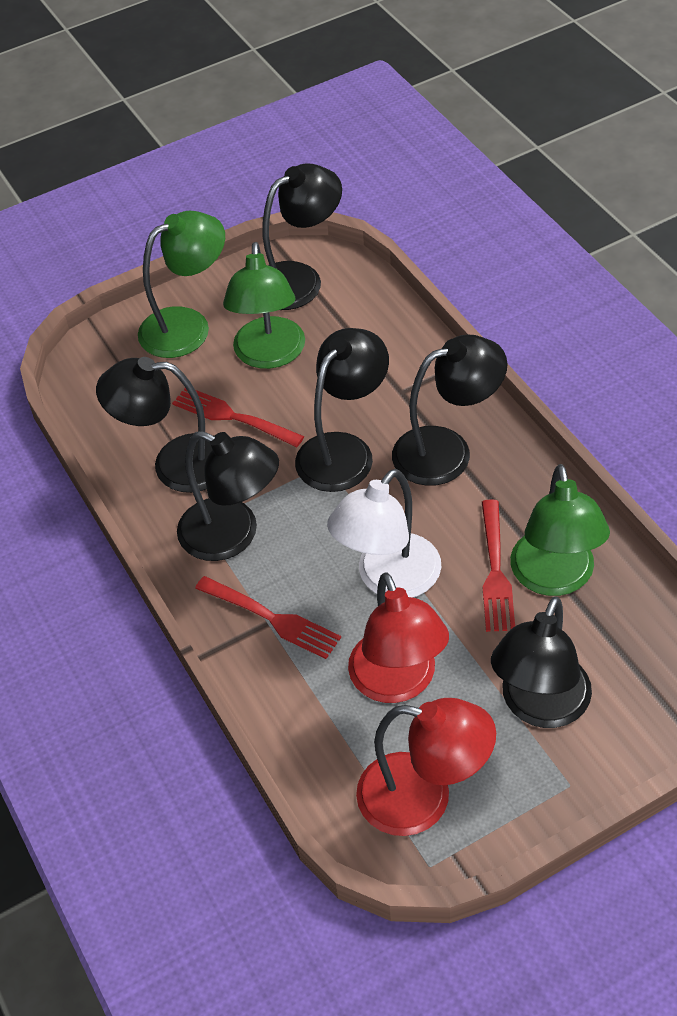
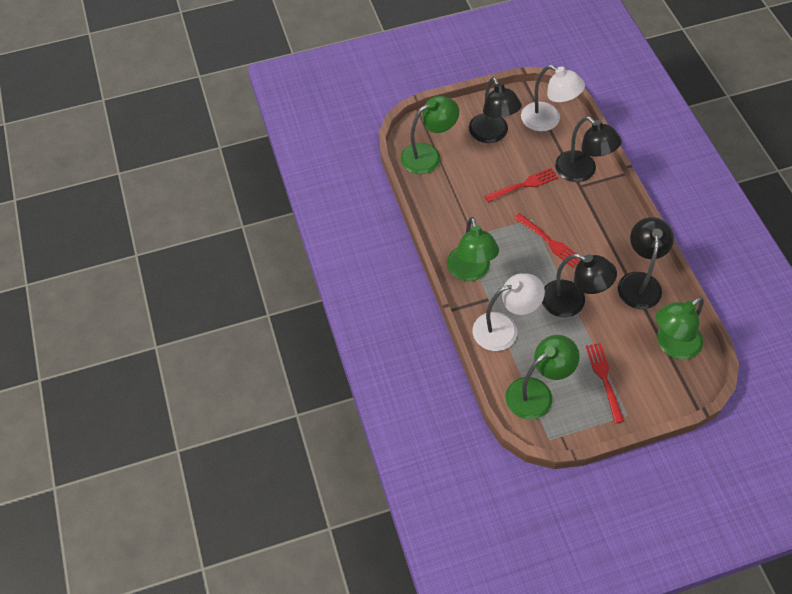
black lamp: 6 -> 4
green lamp: 3 -> 4
red lamp: 2 -> 0
white lamp: 1 -> 2

